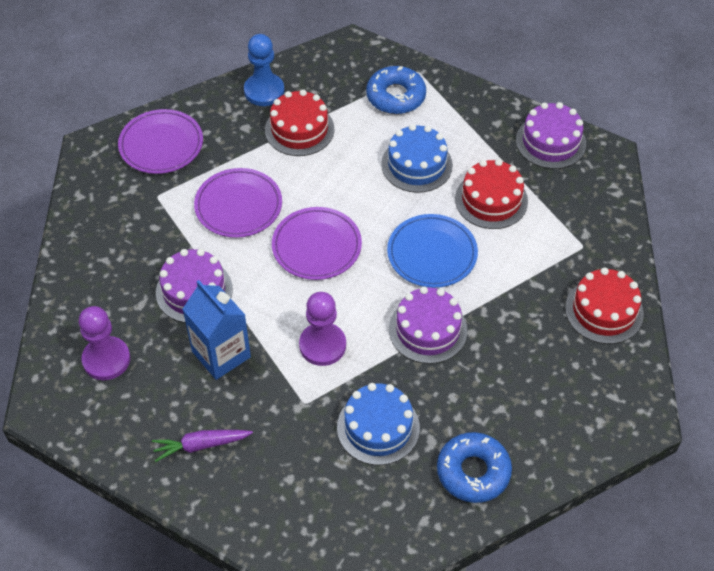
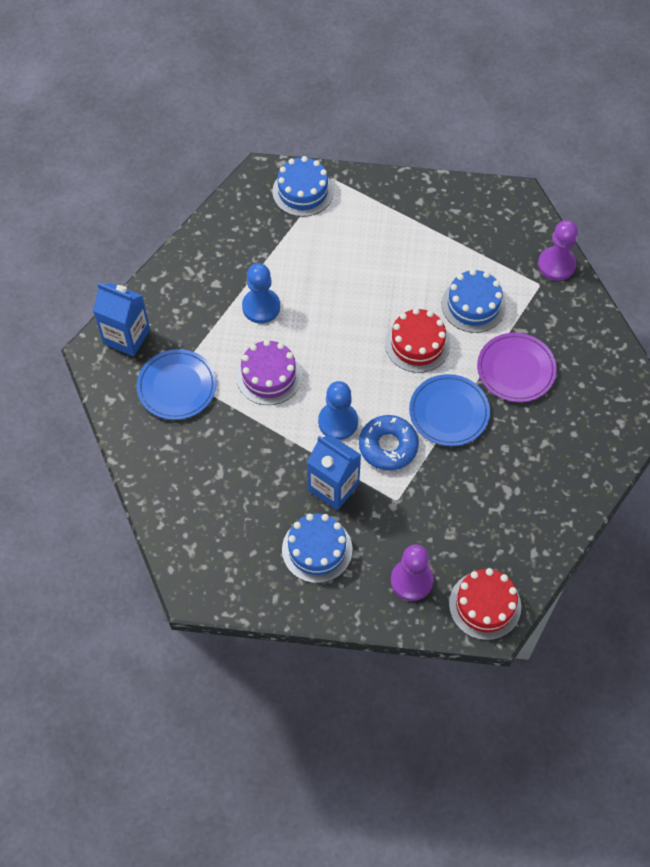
blue cake: 2 -> 3
blue carton: 1 -> 2
blue donut: 2 -> 1
blue pawn: 1 -> 2
blue plate: 1 -> 2
purple cake: 3 -> 1
purple carrot: 1 -> 0
purple plate: 3 -> 1
red cake: 3 -> 2

